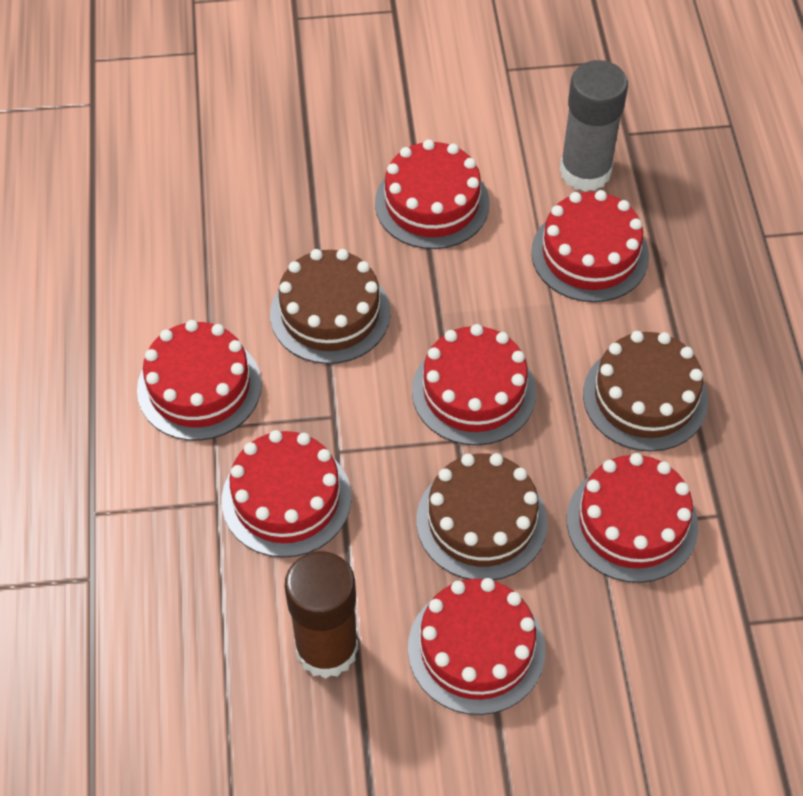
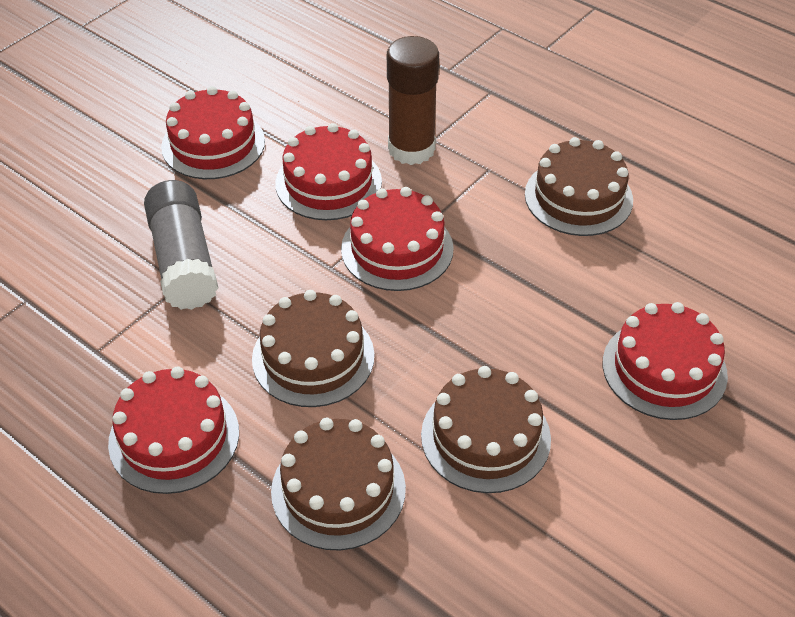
brown cake: 3 -> 4
red cake: 7 -> 5

